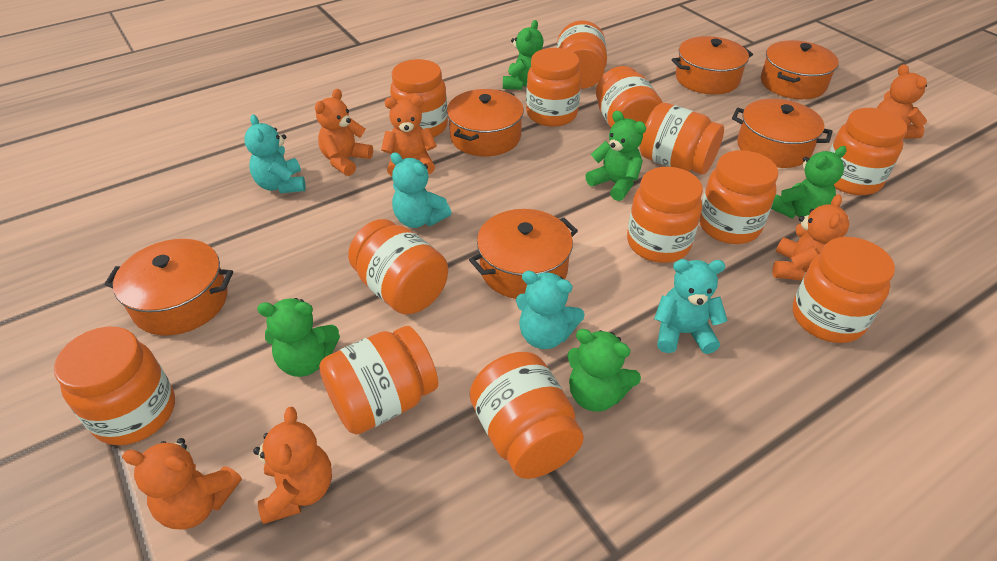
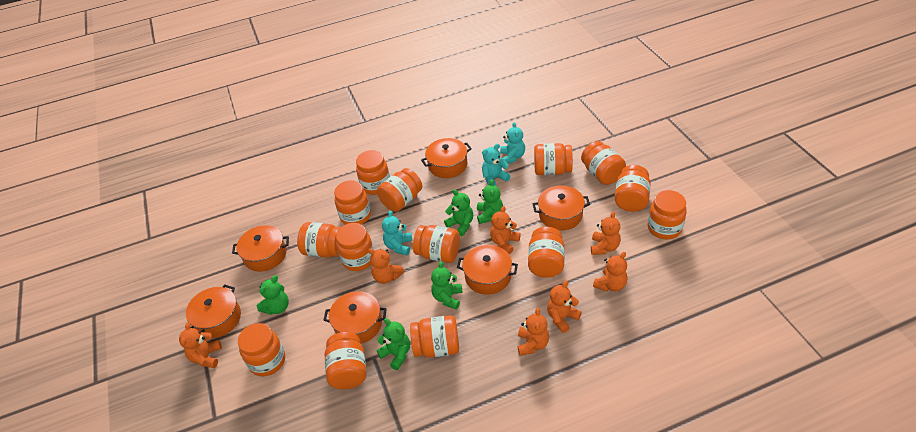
orange jar: 13 -> 14
orange teddy bear: 6 -> 7
turquoise teddy bear: 4 -> 3

